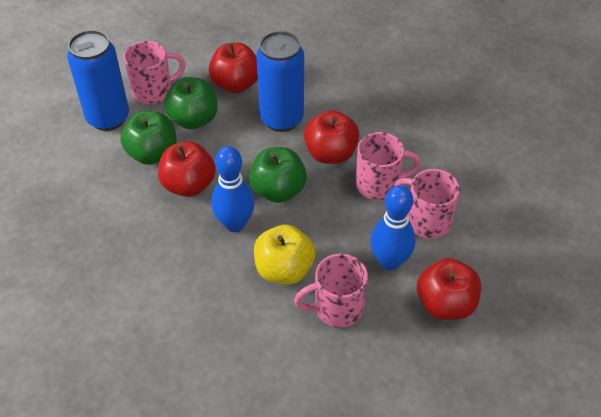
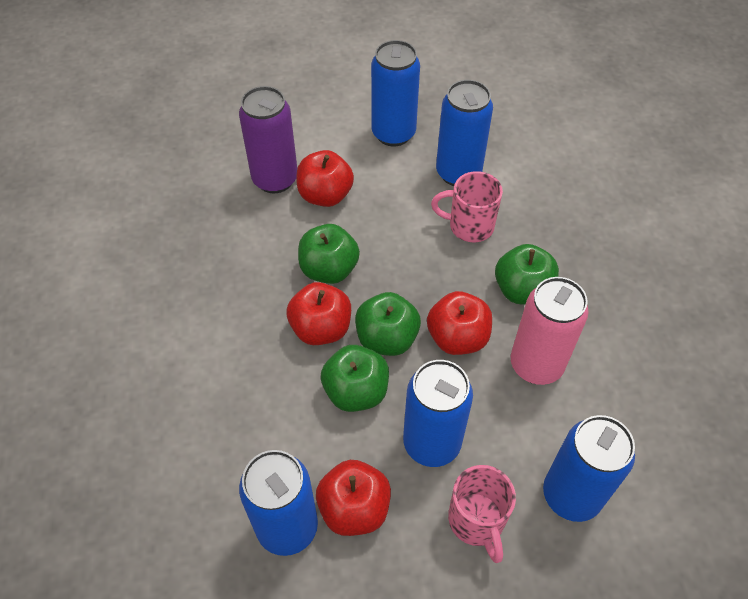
blue bowling pin: 2 -> 0
blue can: 2 -> 5
green apple: 3 -> 4
pink can: 0 -> 1
pink mug: 4 -> 2
purple can: 0 -> 1
yellow apple: 1 -> 0

